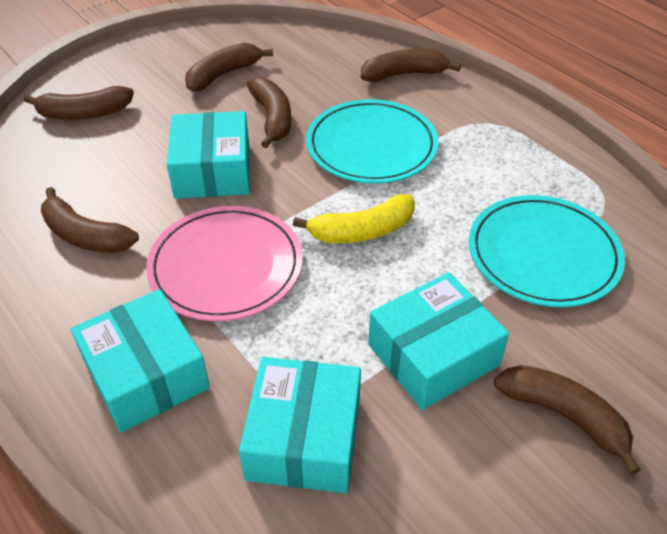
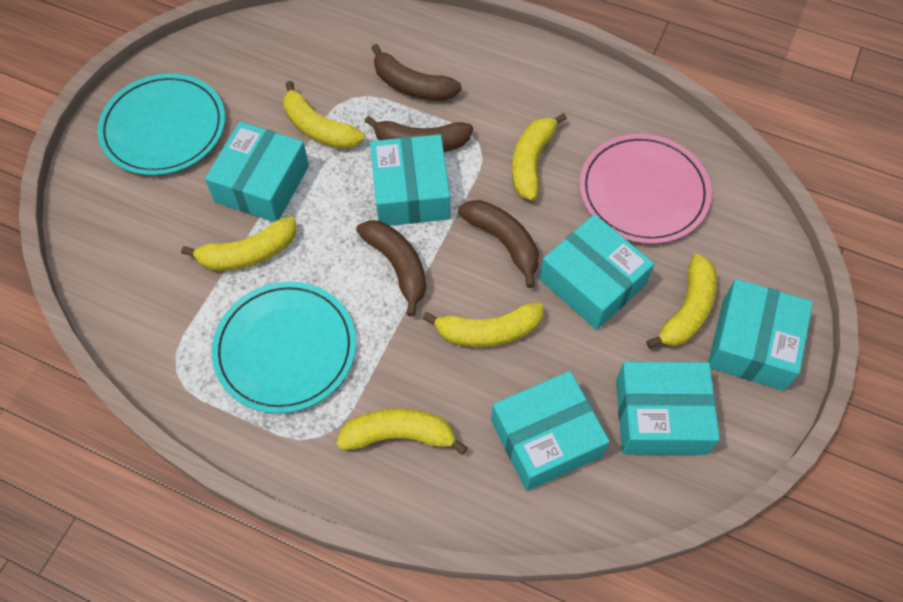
brown banana: 6 -> 4
turquoise box: 4 -> 6
yellow banana: 1 -> 6

